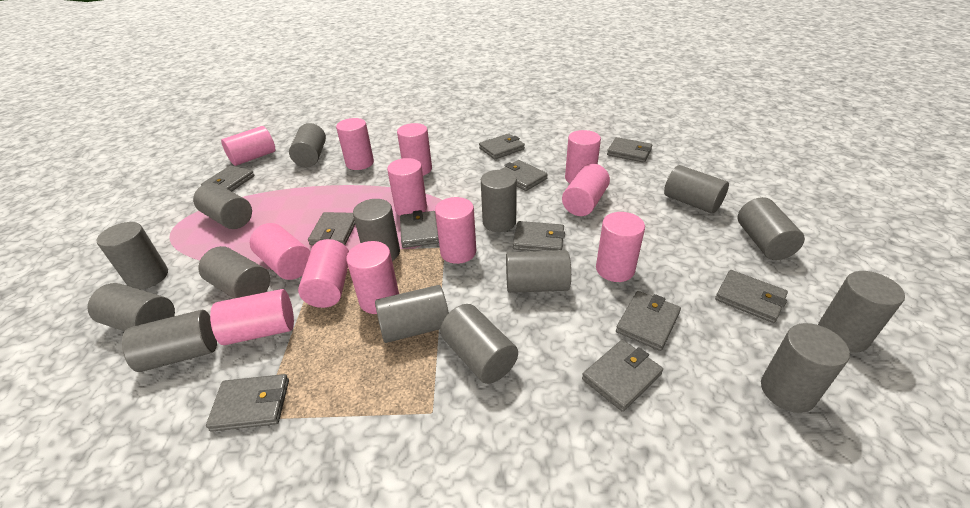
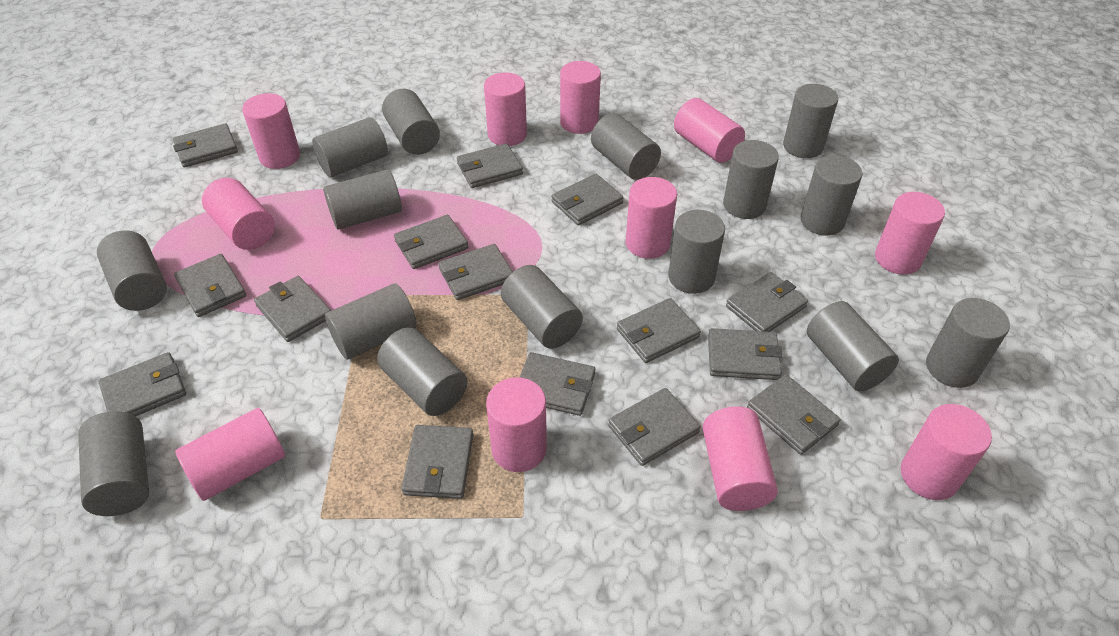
grey wallet: 11 -> 15
pink cylinder: 12 -> 11

